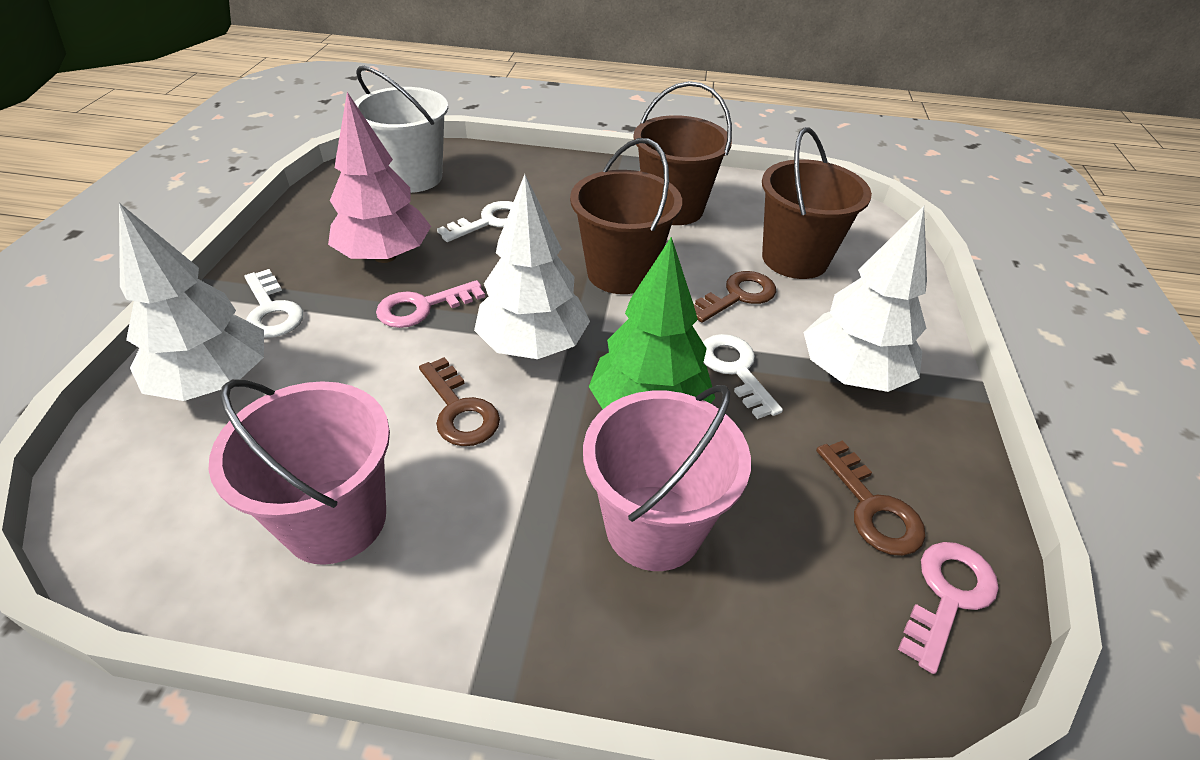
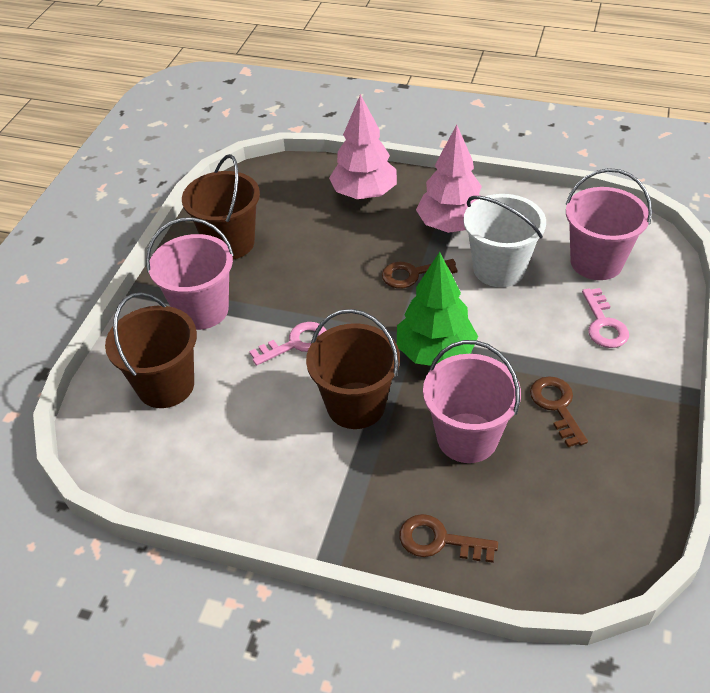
pink bucket: 2 -> 3
pink tree: 1 -> 2
white key: 3 -> 0
white tree: 3 -> 0

